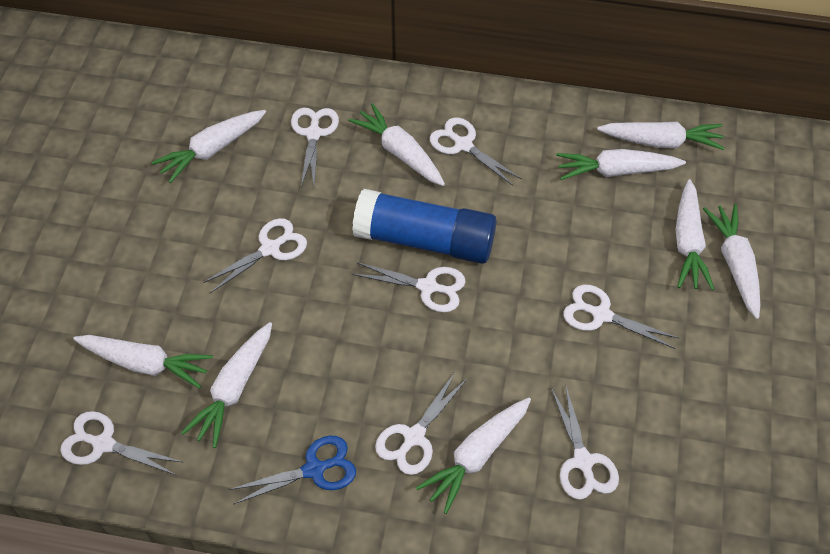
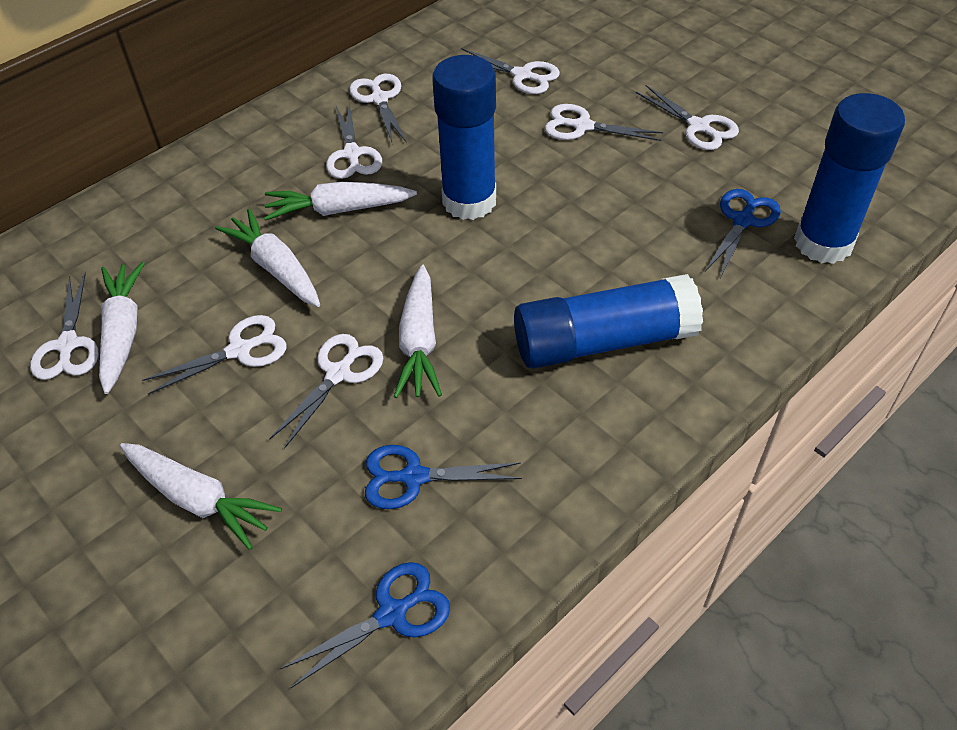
blue glue stick: 1 -> 3
blue scissors: 1 -> 3
white carrot: 9 -> 5

